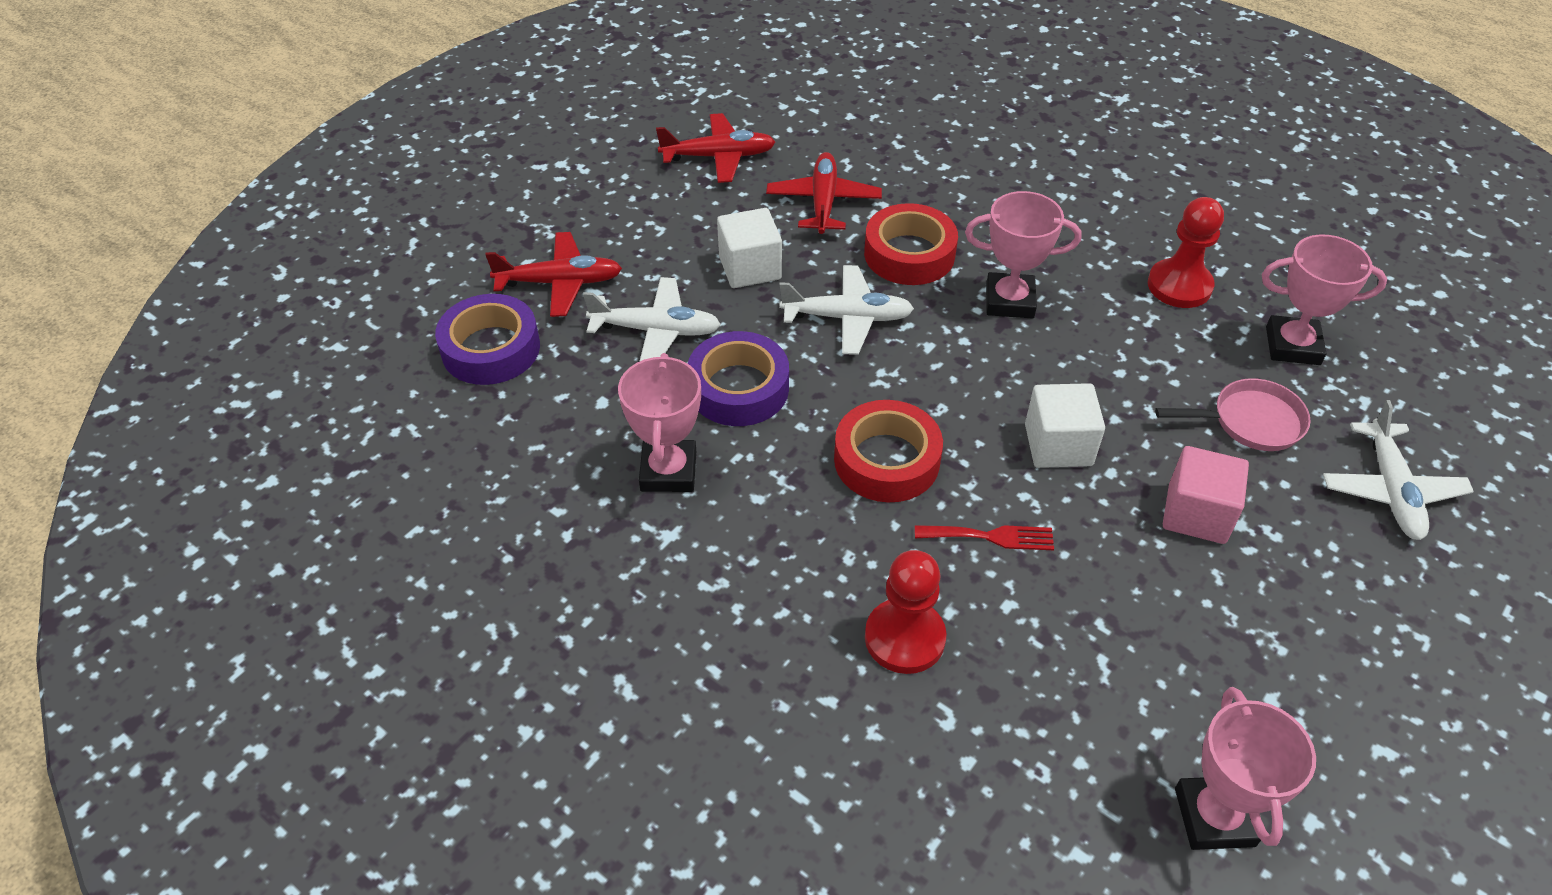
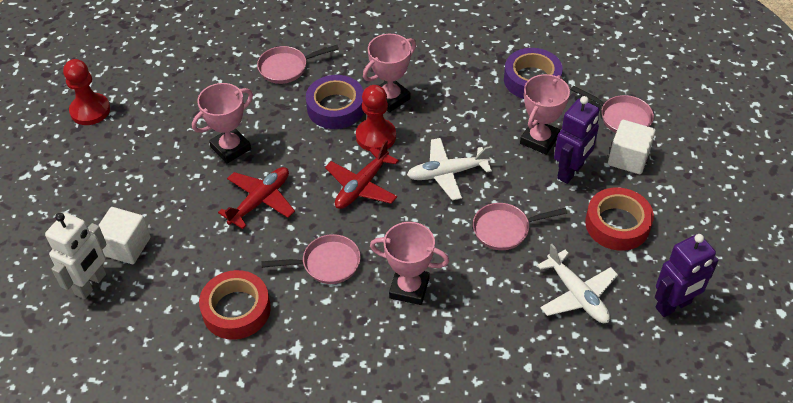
pink cube: 1 -> 0
pink pan: 1 -> 4
purple robot: 0 -> 2
red fork: 1 -> 0
red plane: 3 -> 2
white plane: 3 -> 2
white robot: 0 -> 1

